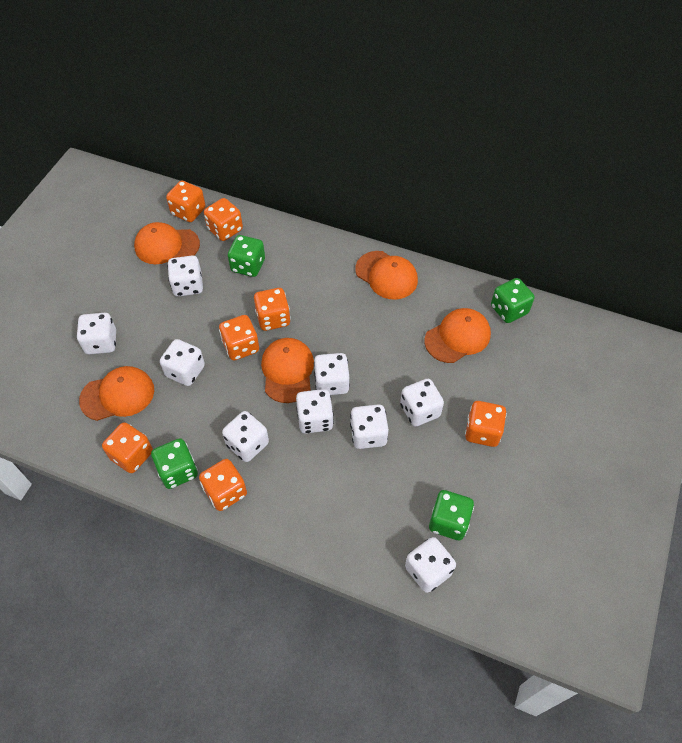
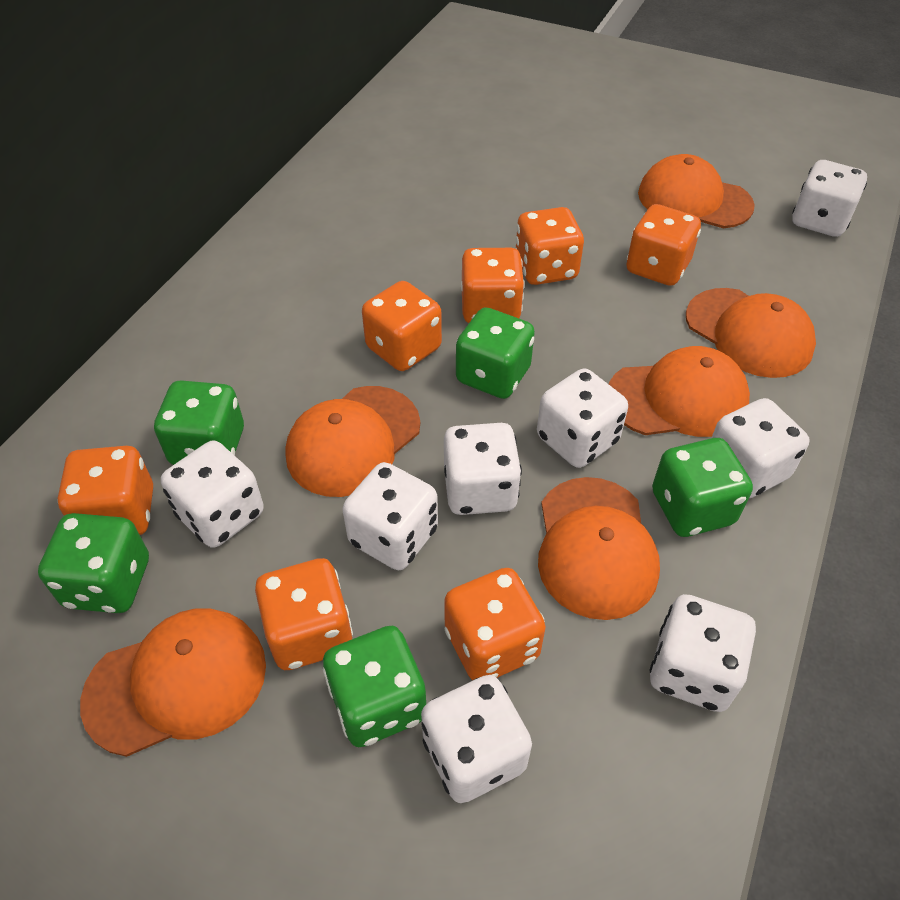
green dice: 4 -> 5
orange cap: 5 -> 6
white dice: 9 -> 8

